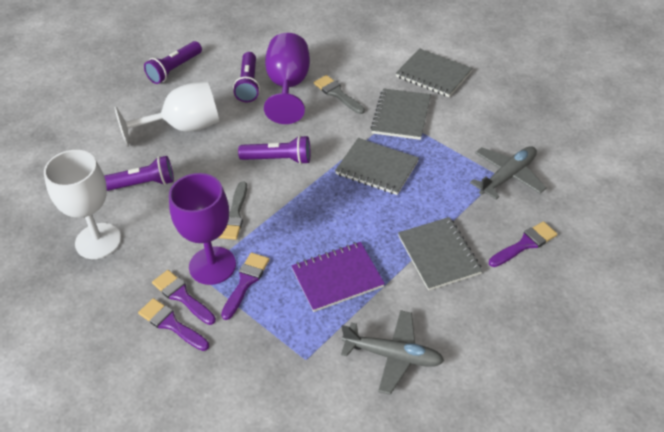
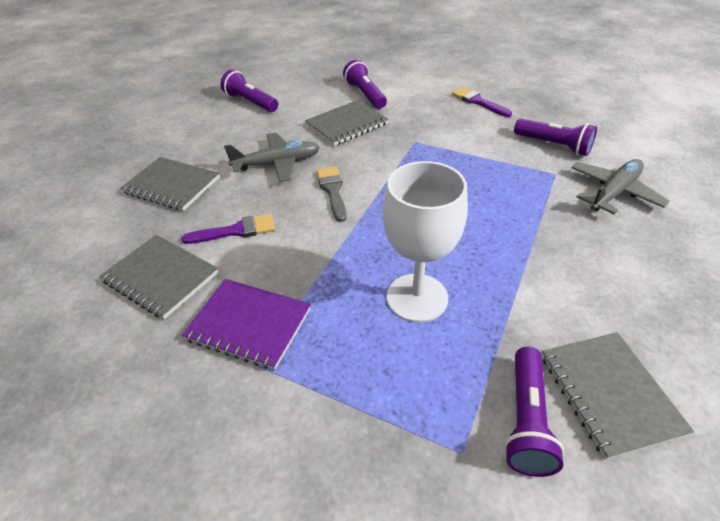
grey brush: 2 -> 1
purple brush: 4 -> 2
purple goblet: 2 -> 0
white goblet: 2 -> 1

